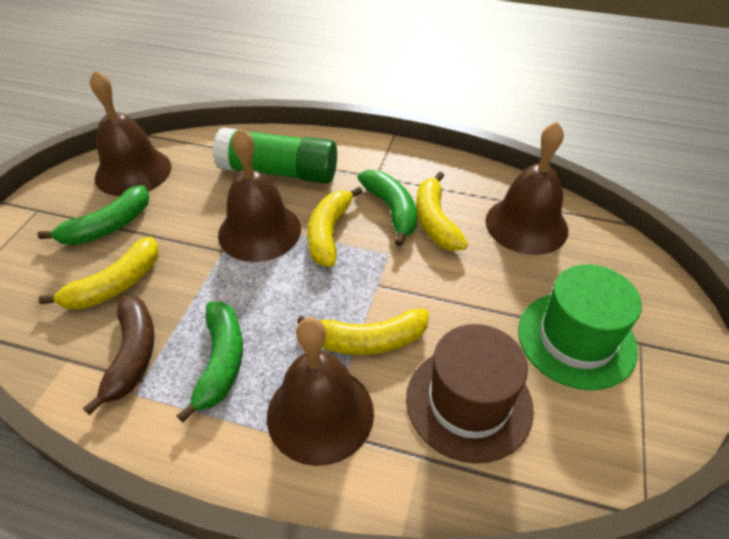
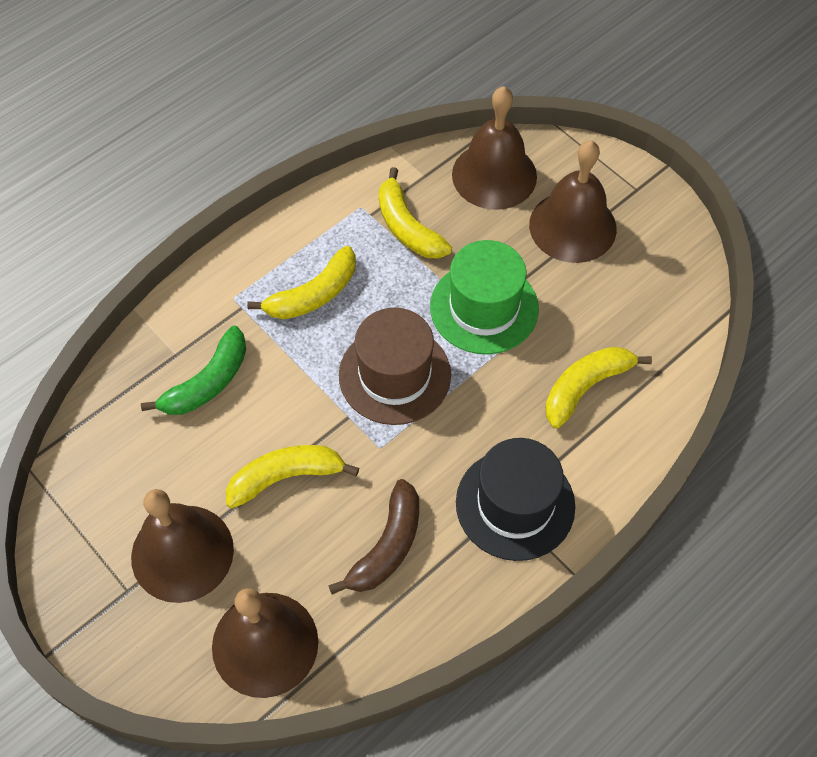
black hat: 0 -> 1
green banana: 3 -> 1
green glue stick: 1 -> 0

